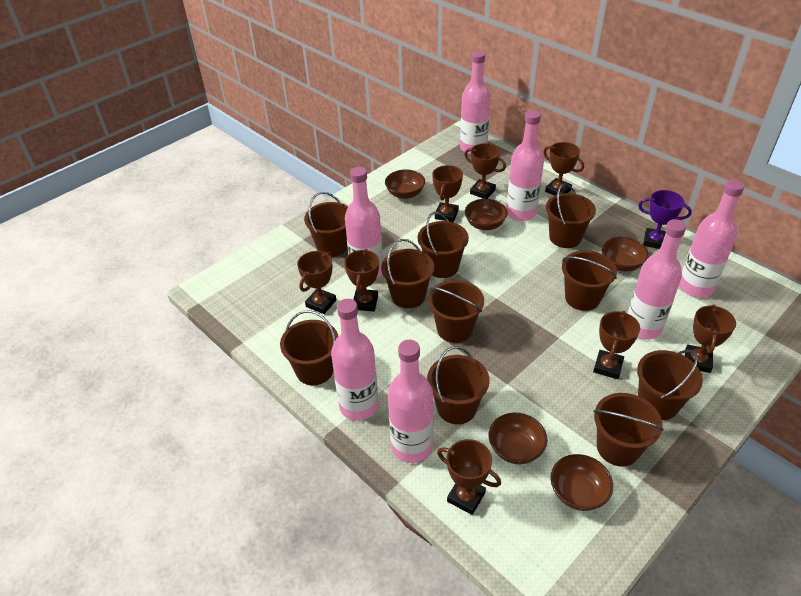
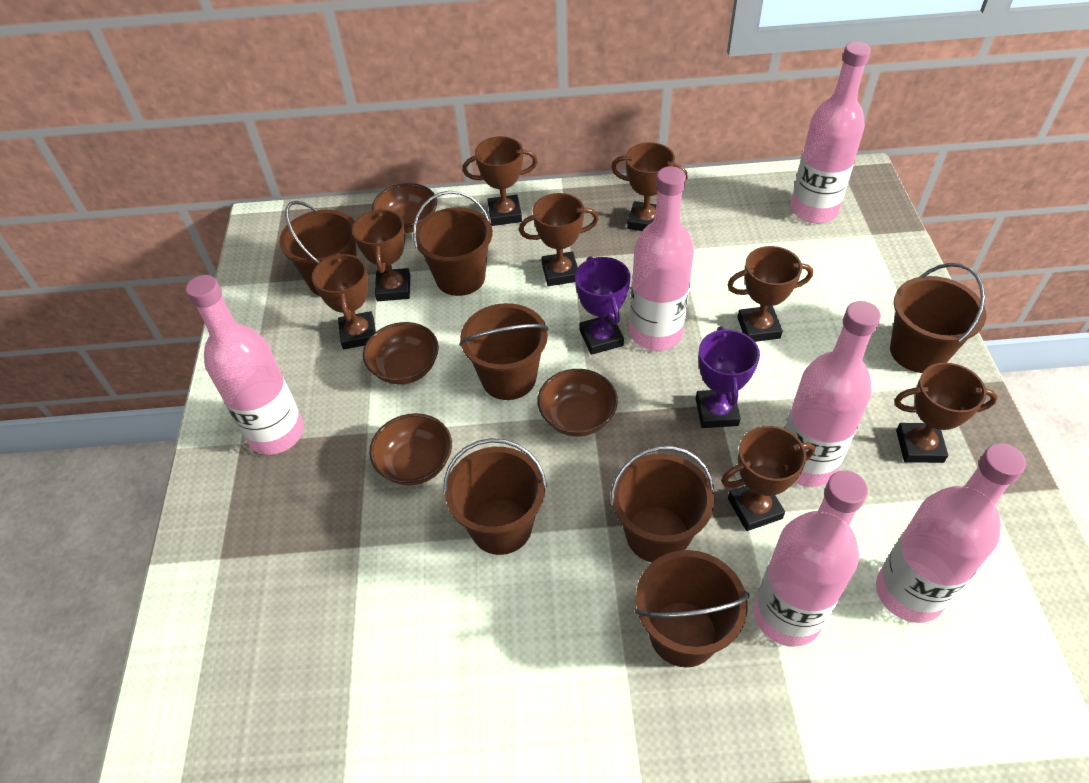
brown bowl: 5 -> 4
brown bucket: 10 -> 7
pink bottle: 7 -> 6
purple trophy: 1 -> 2

